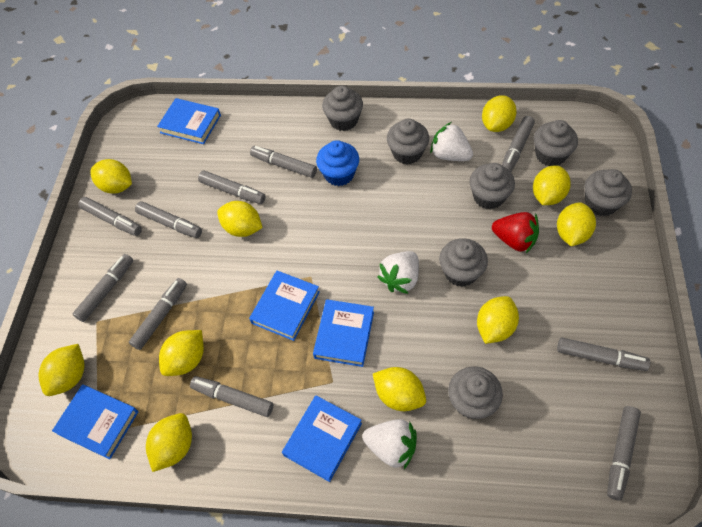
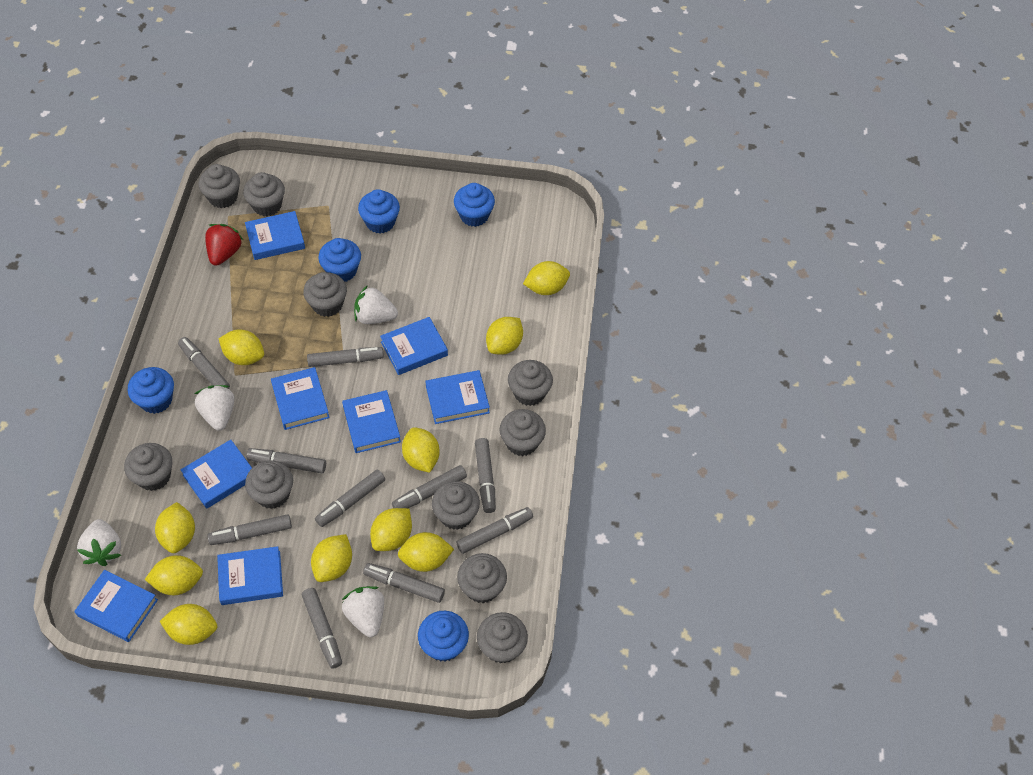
blue book: 5 -> 8
blue cupcake: 1 -> 5
grey cupcake: 7 -> 10
white strawberry: 3 -> 4

